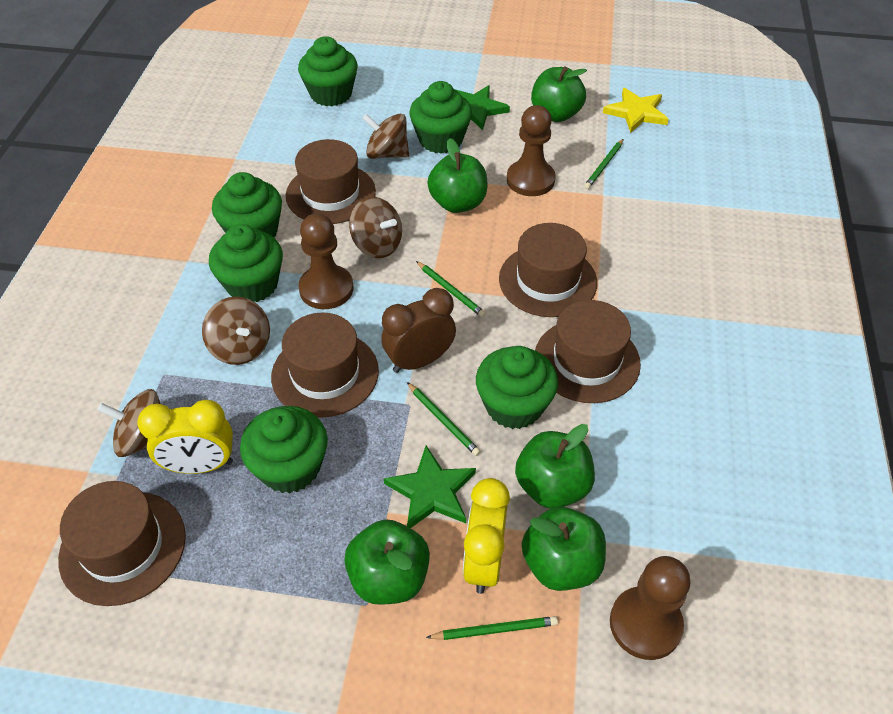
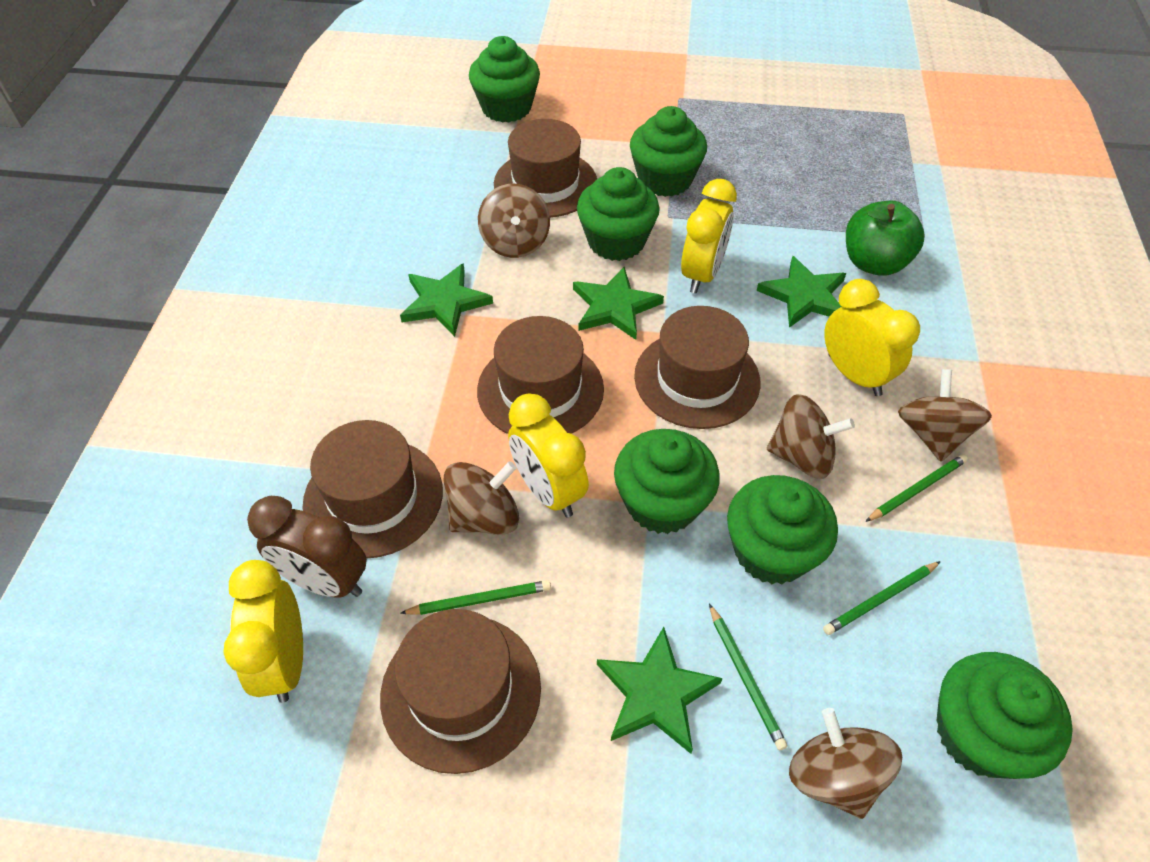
brown pawn: 3 -> 0
brown spinning top: 4 -> 5
green apple: 5 -> 1
green star: 2 -> 4
yellow clock: 2 -> 4
yellow star: 1 -> 0

